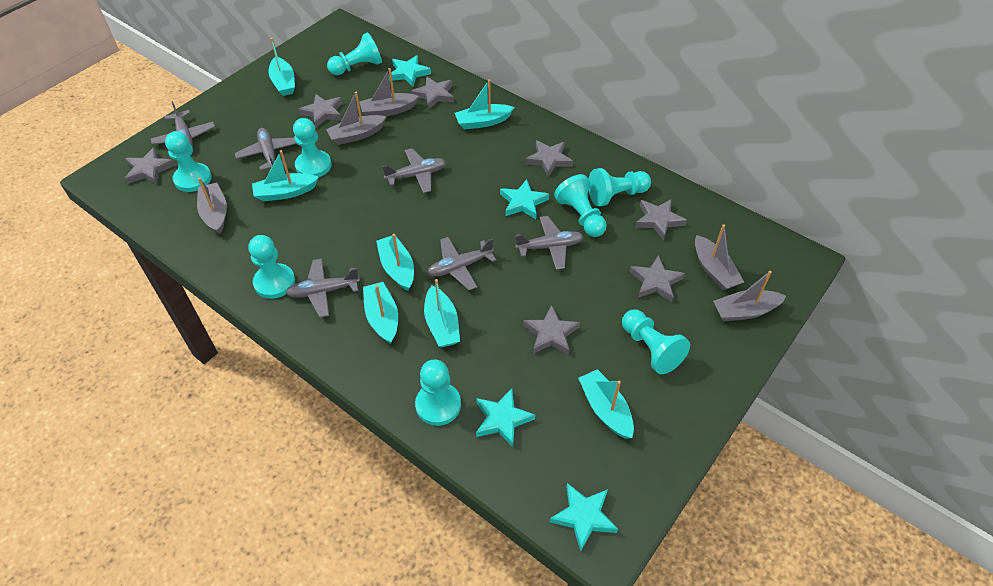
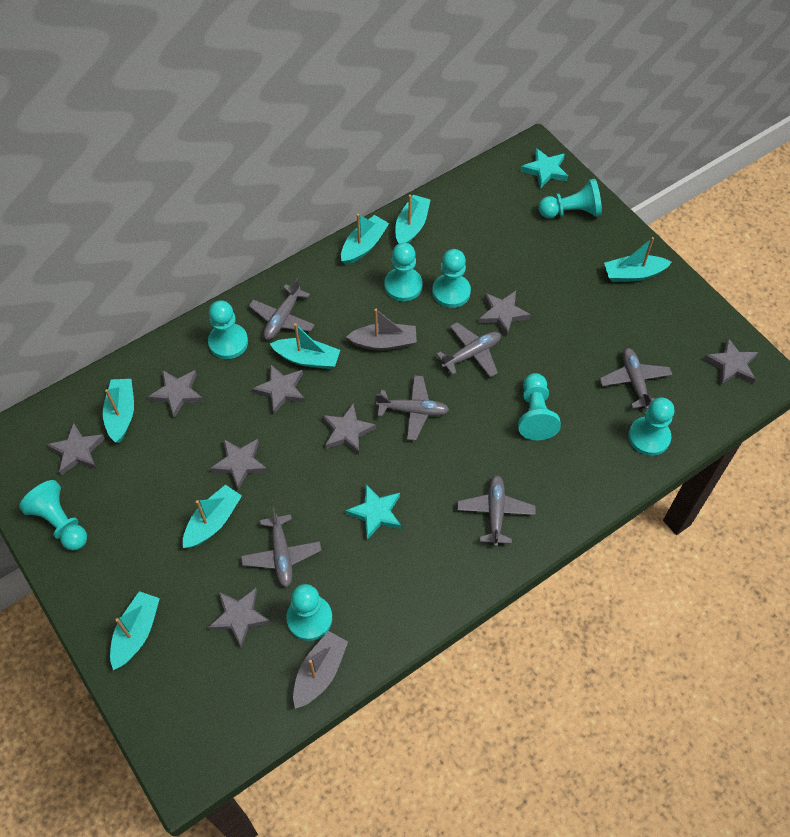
grey boat: 5 -> 2
grey star: 7 -> 8
turquoise star: 4 -> 2

